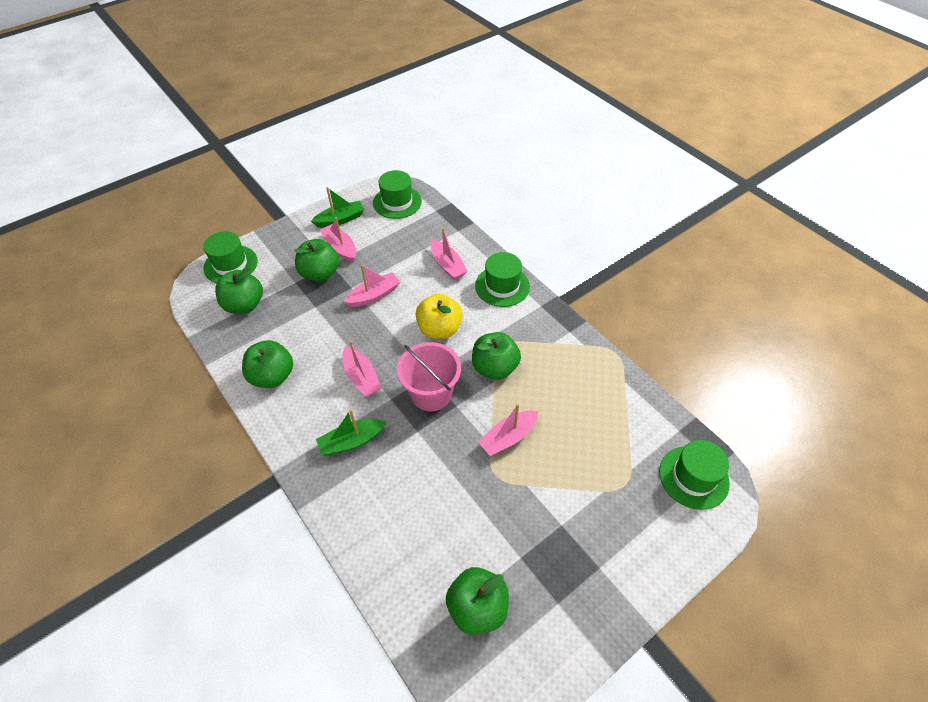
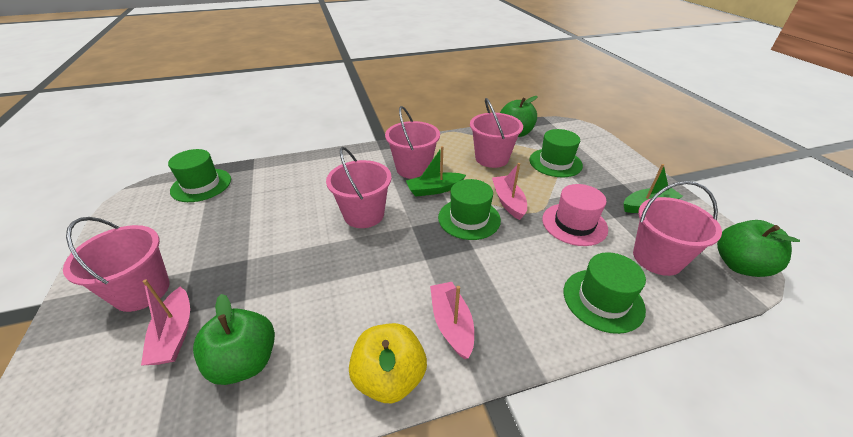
green apple: 5 -> 3
pink boat: 5 -> 3
pink bucket: 1 -> 5
pink hat: 0 -> 1

